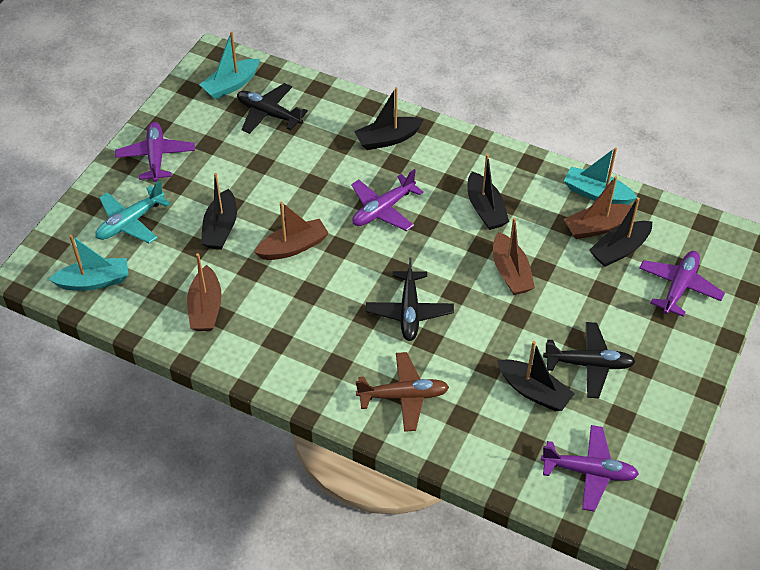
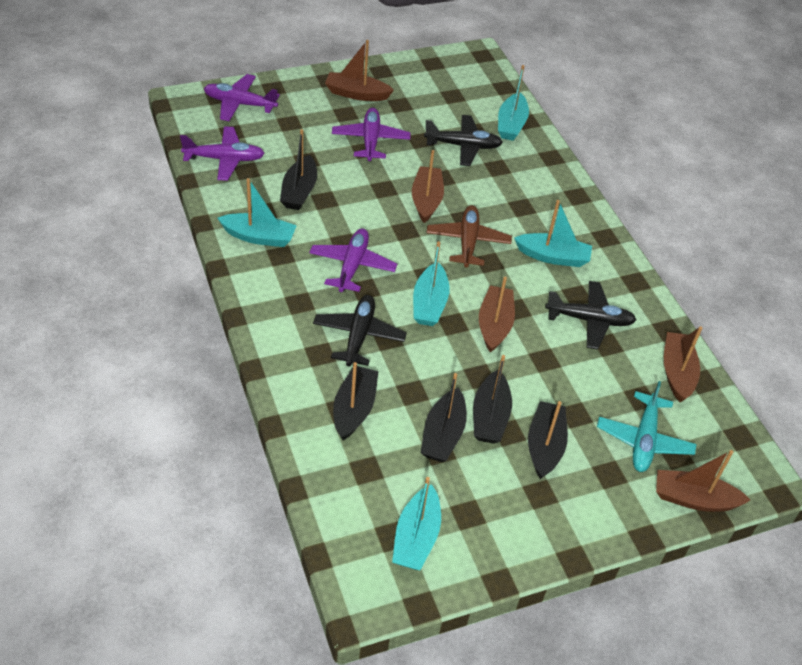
brown boat: 4 -> 5
turquoise boat: 3 -> 5

